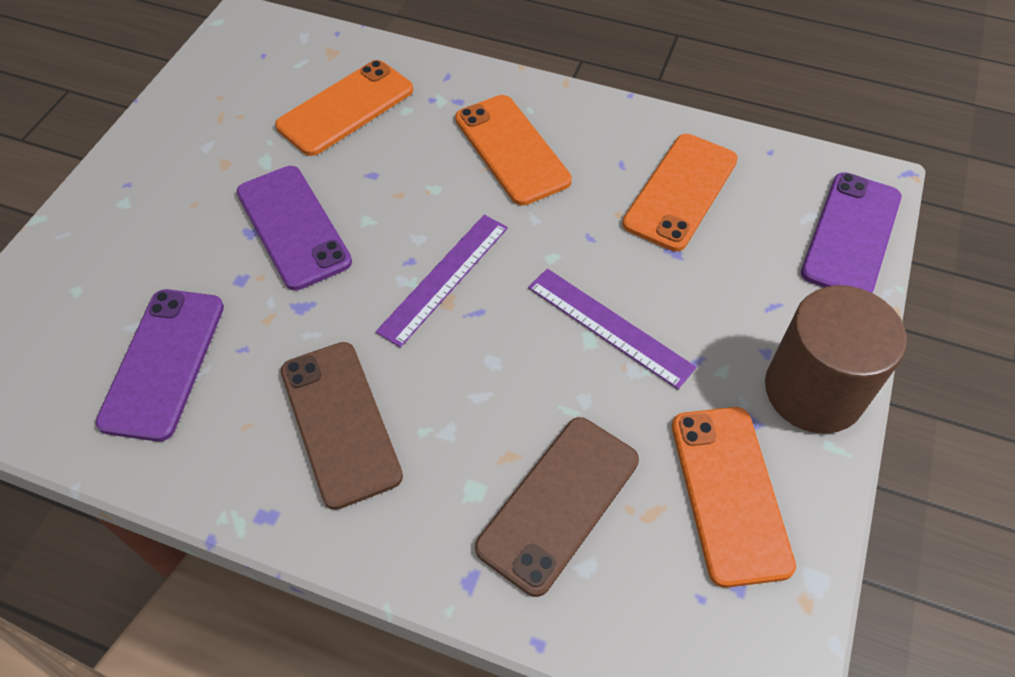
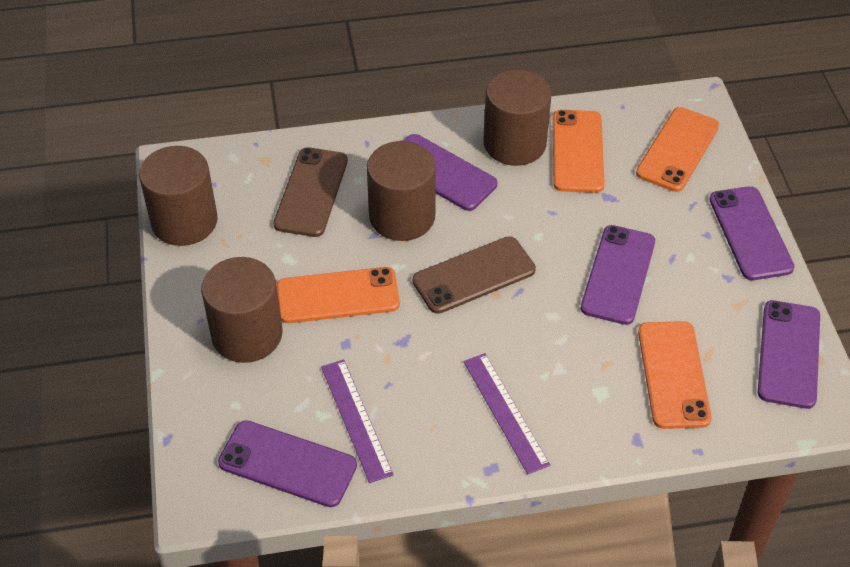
brown cylinder: 1 -> 4
purple phone: 3 -> 5

